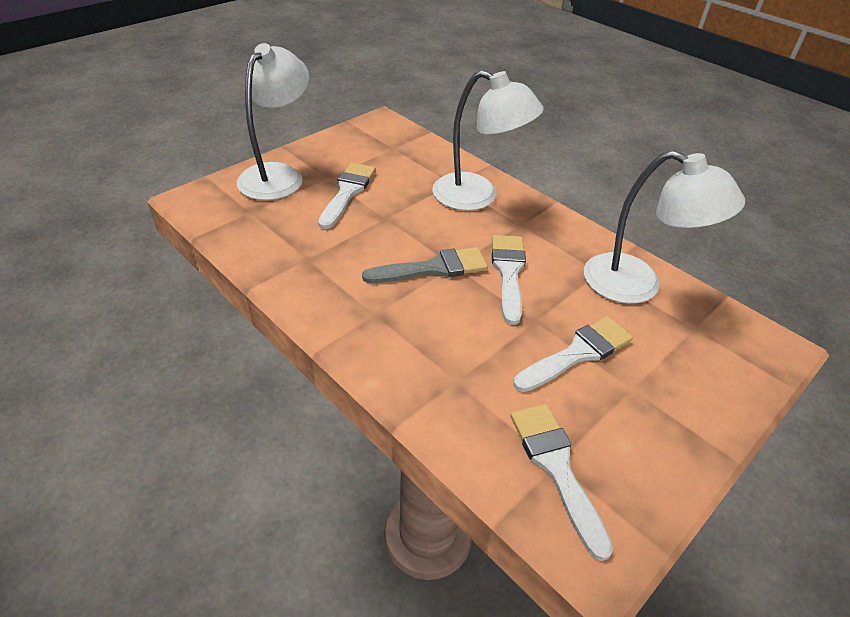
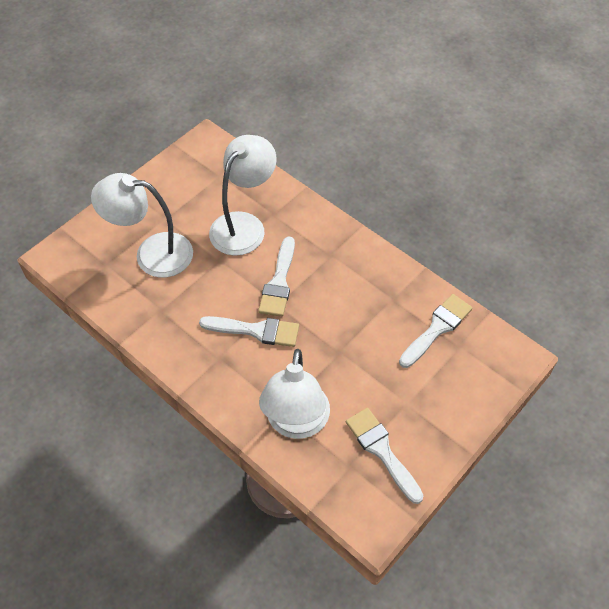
grey brush: 1 -> 0

